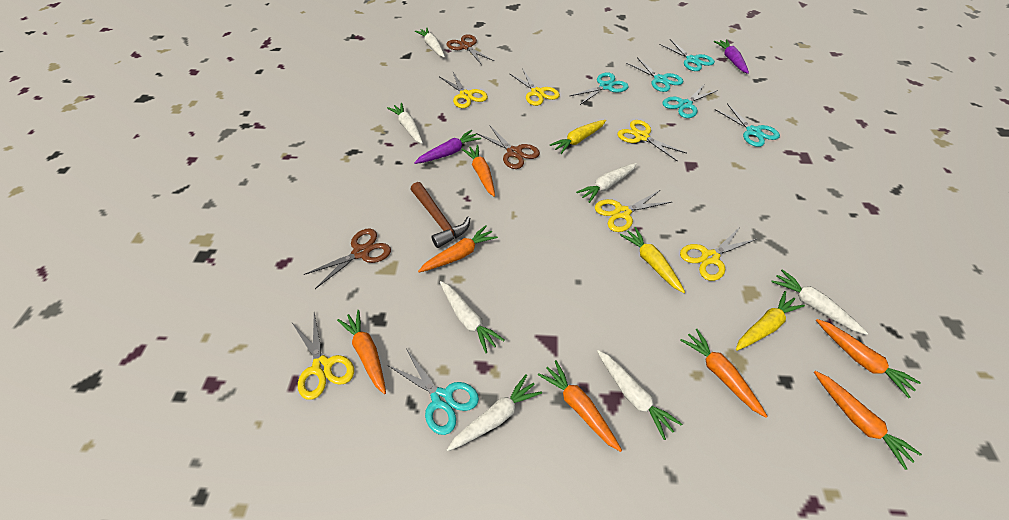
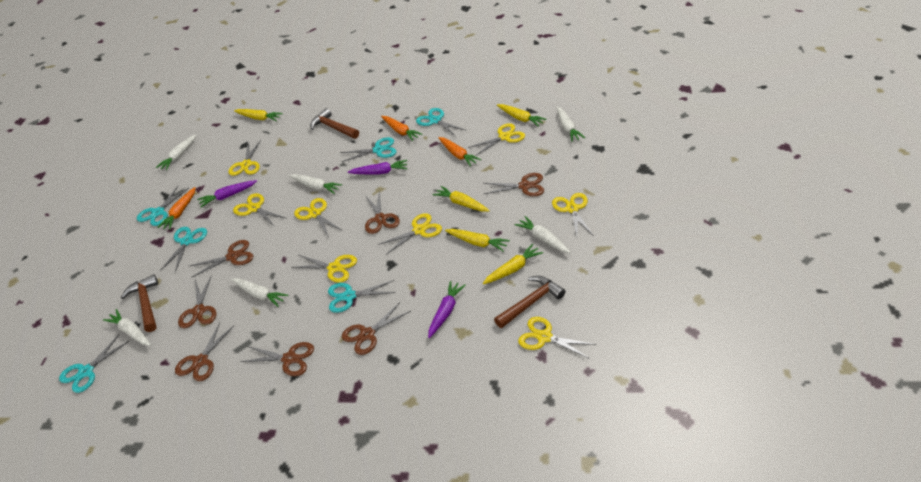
brown hammer: 1 -> 3
brown scissors: 3 -> 7
orange carrot: 7 -> 3
purple carrot: 2 -> 3
white carrot: 7 -> 6
yellow carrot: 3 -> 5
yellow scissors: 6 -> 8

